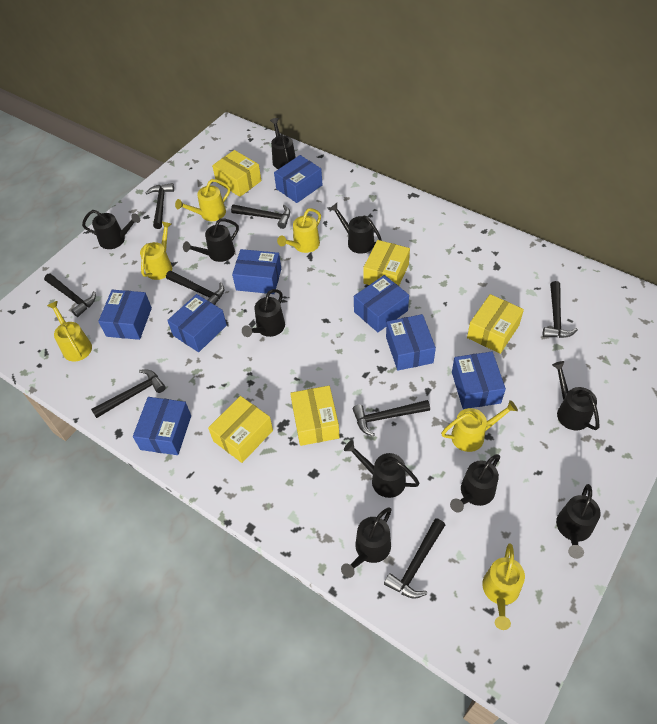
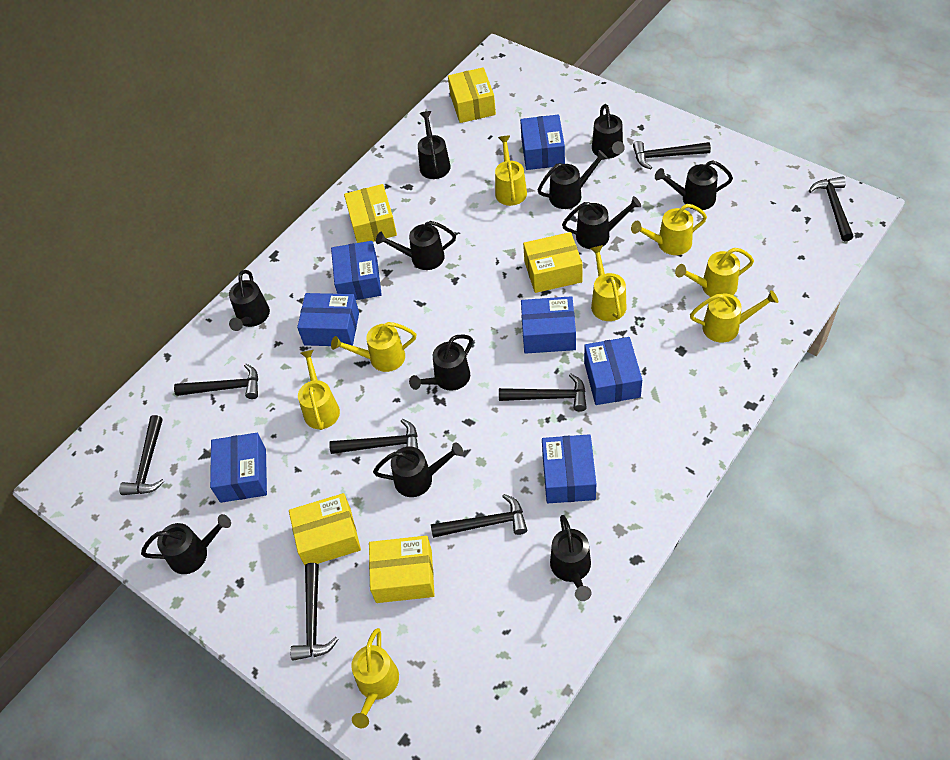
black watering can: 10 -> 11
blue box: 8 -> 7
yellow watering can: 6 -> 8

